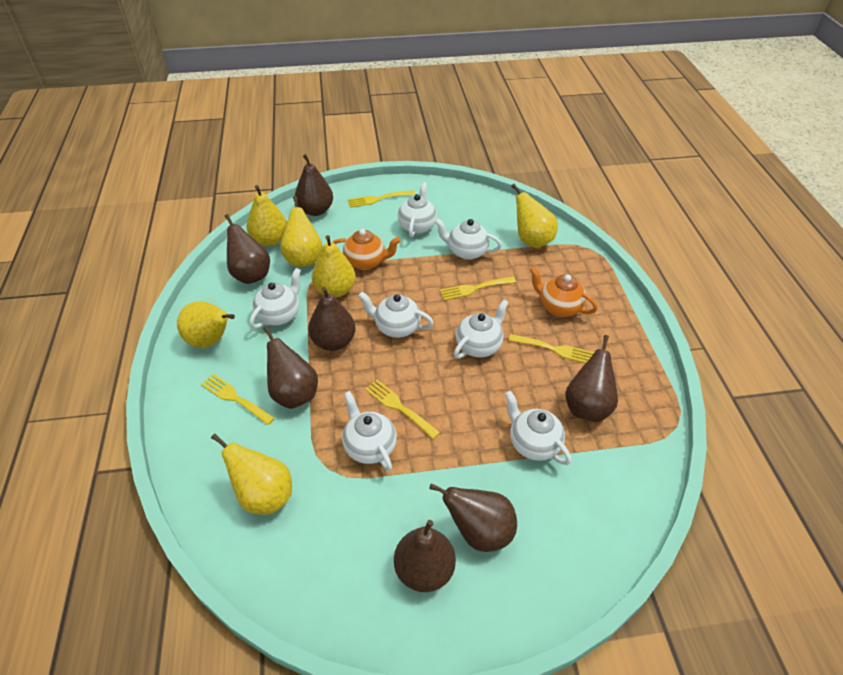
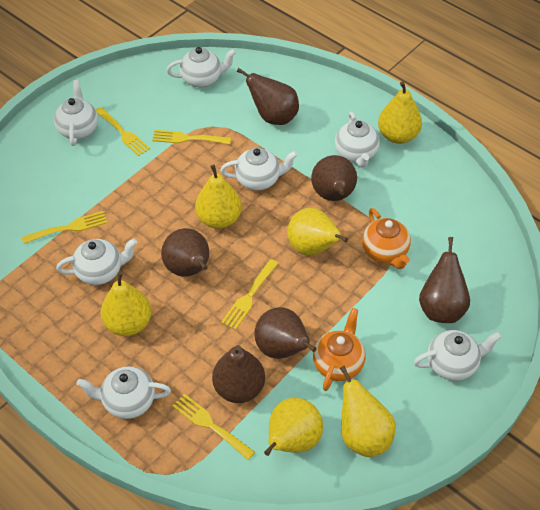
brown pear: 7 -> 6

